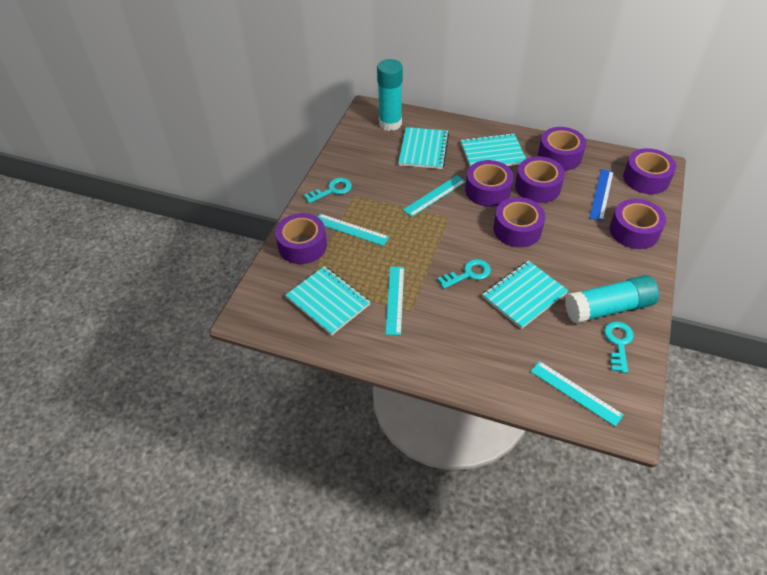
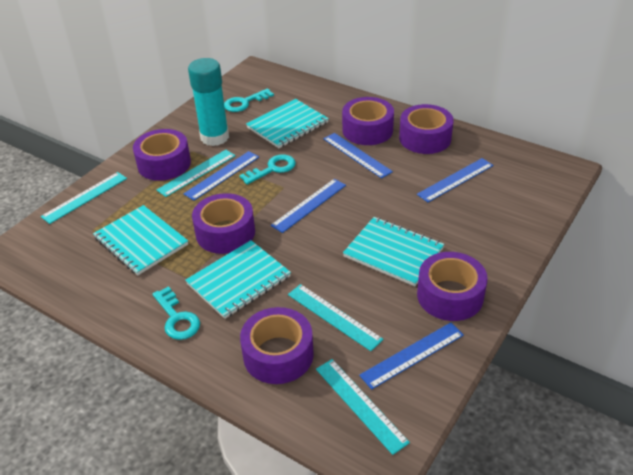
blue ruler: 1 -> 5
purple tape: 7 -> 6
turquoise glue stick: 2 -> 1

